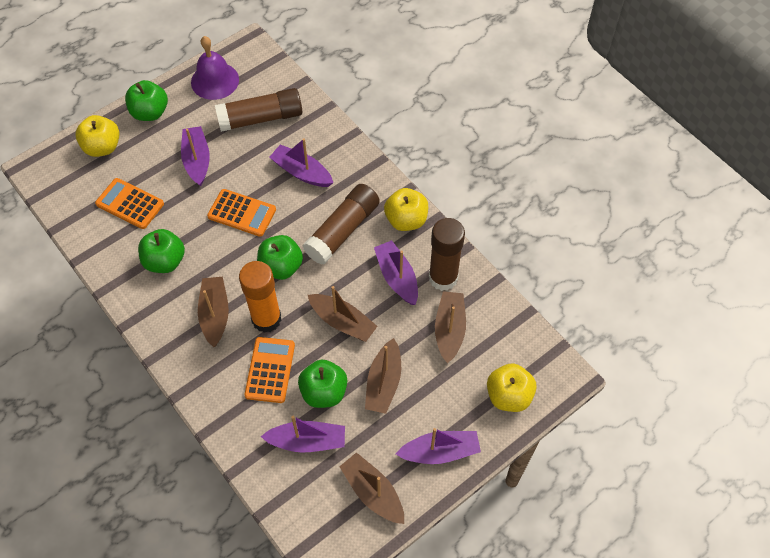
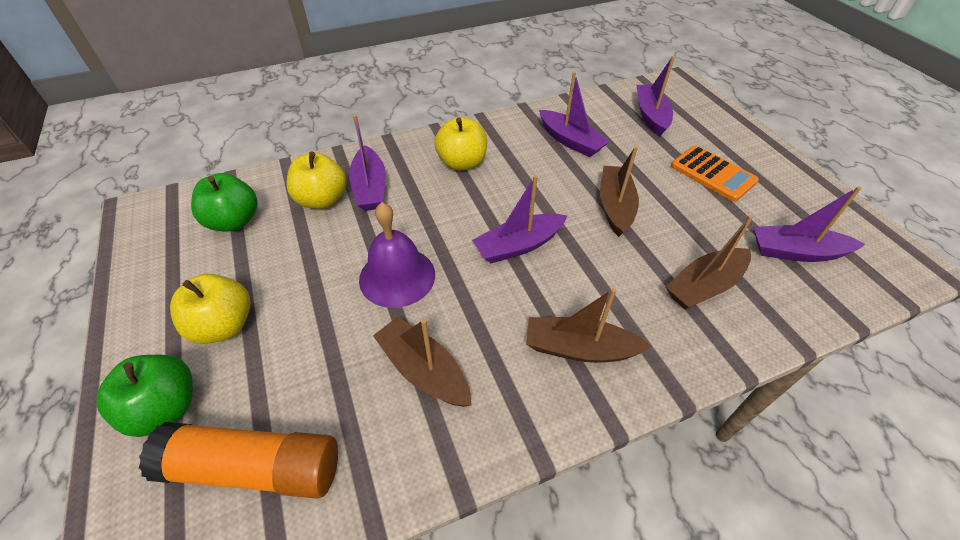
brown boat: 5 -> 4
brown glue stick: 3 -> 0
green apple: 4 -> 2
orange calculator: 3 -> 1

